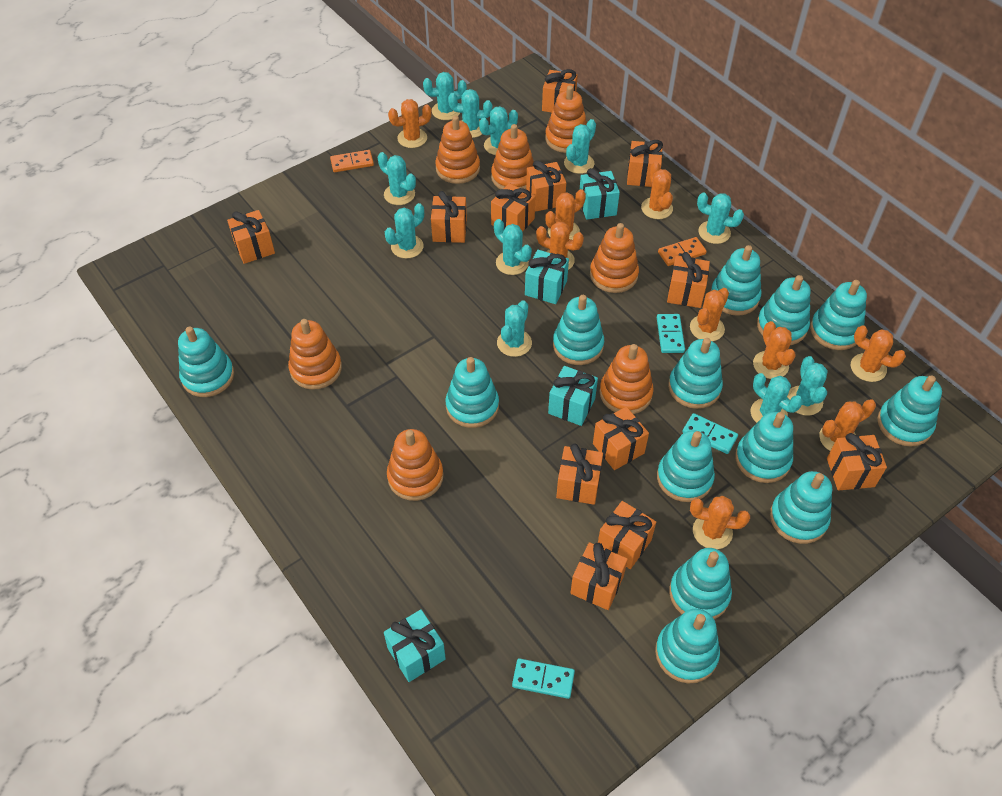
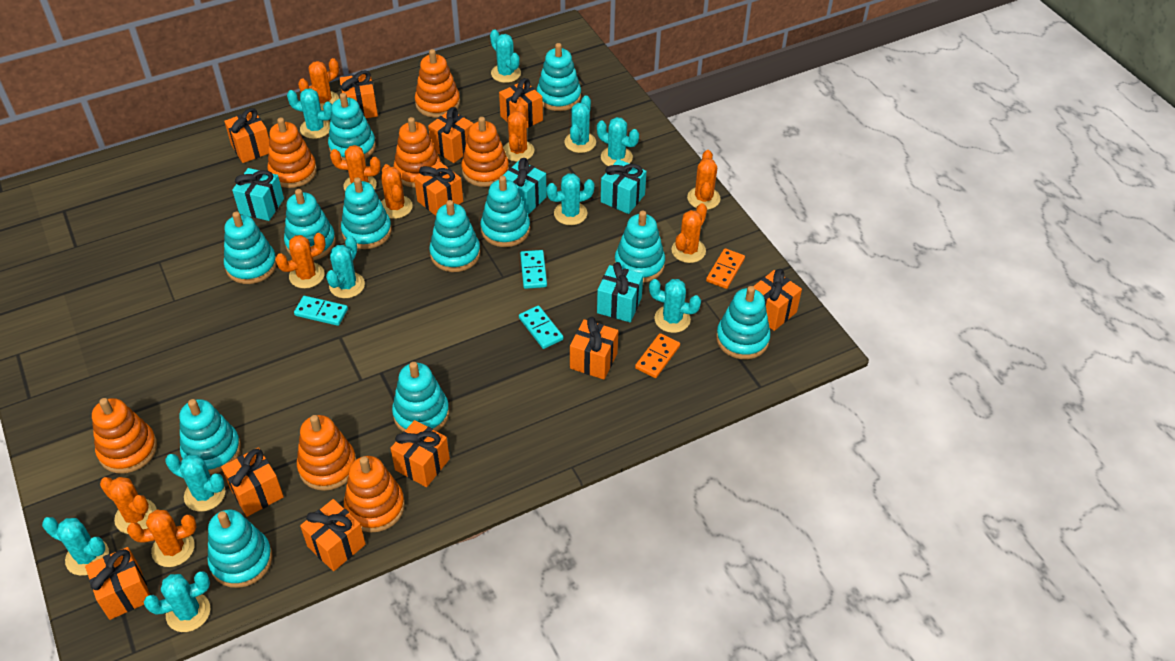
orange gift: 12 -> 11
turquoise cactus: 11 -> 10
turquoise stacking toy: 13 -> 12

